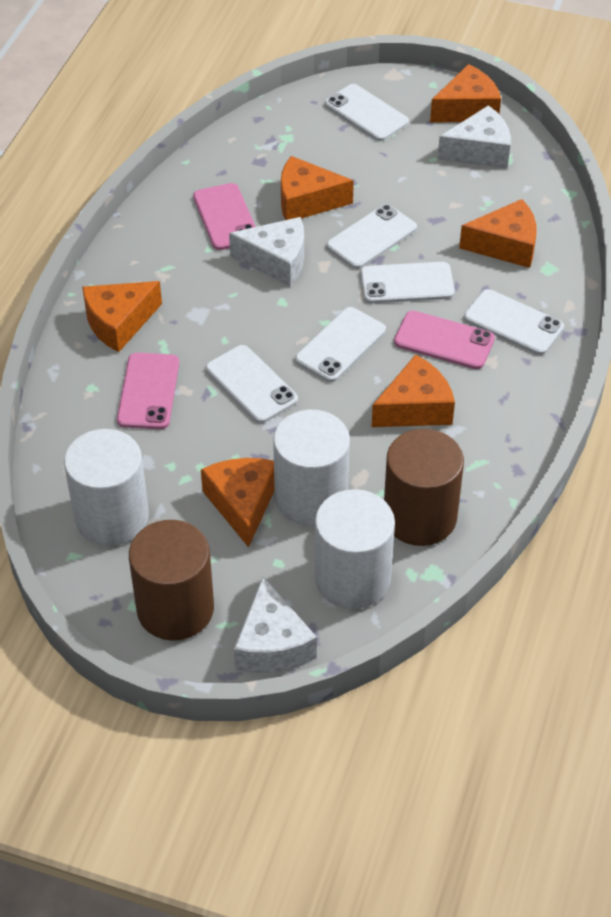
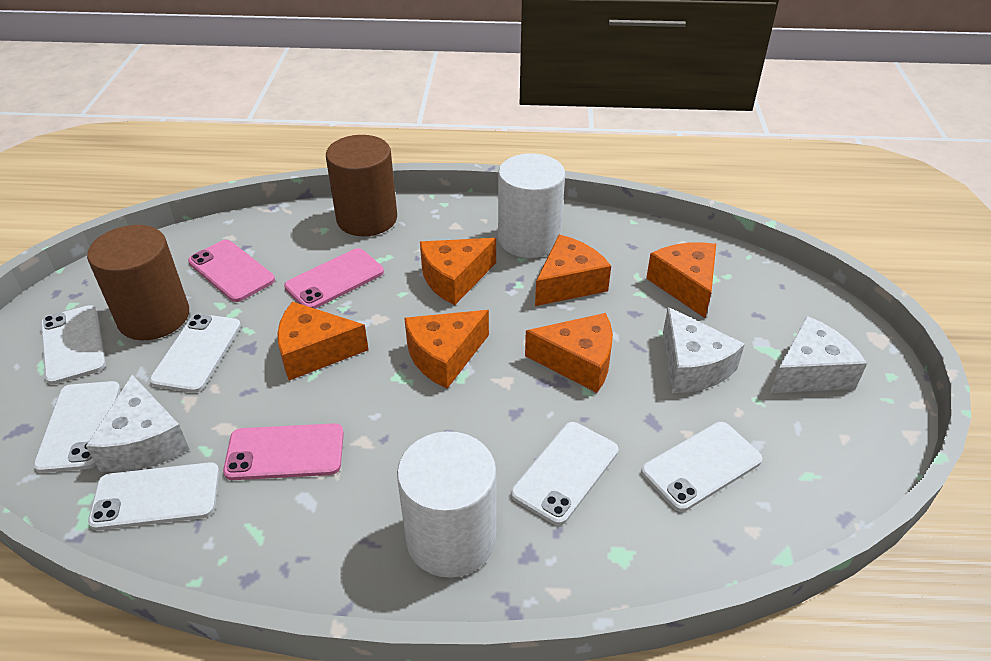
white cylinder: 3 -> 2

